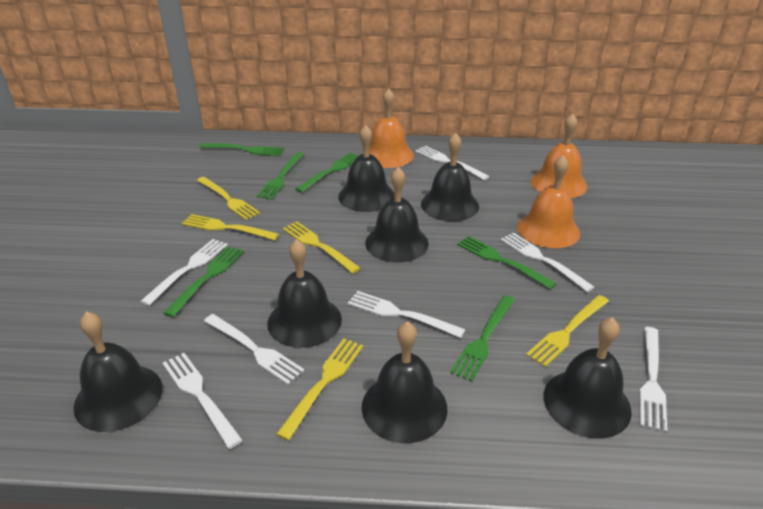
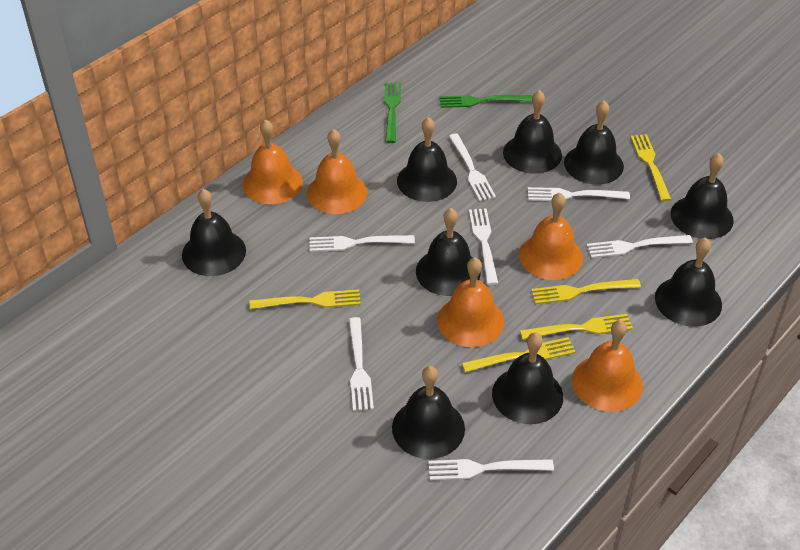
black bell: 7 -> 9
green fork: 6 -> 2
orange bell: 3 -> 5

